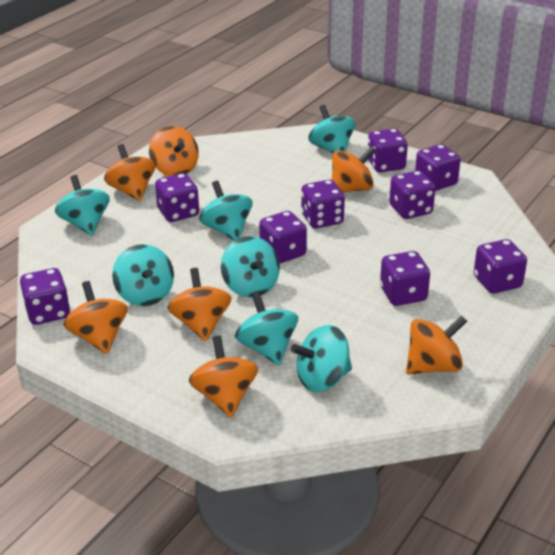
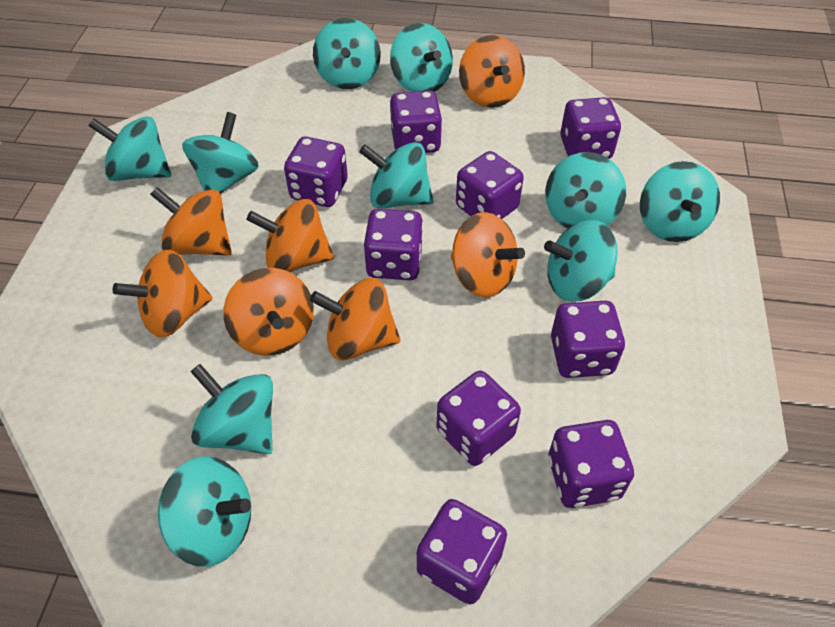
turquoise spinning top: 7 -> 10

